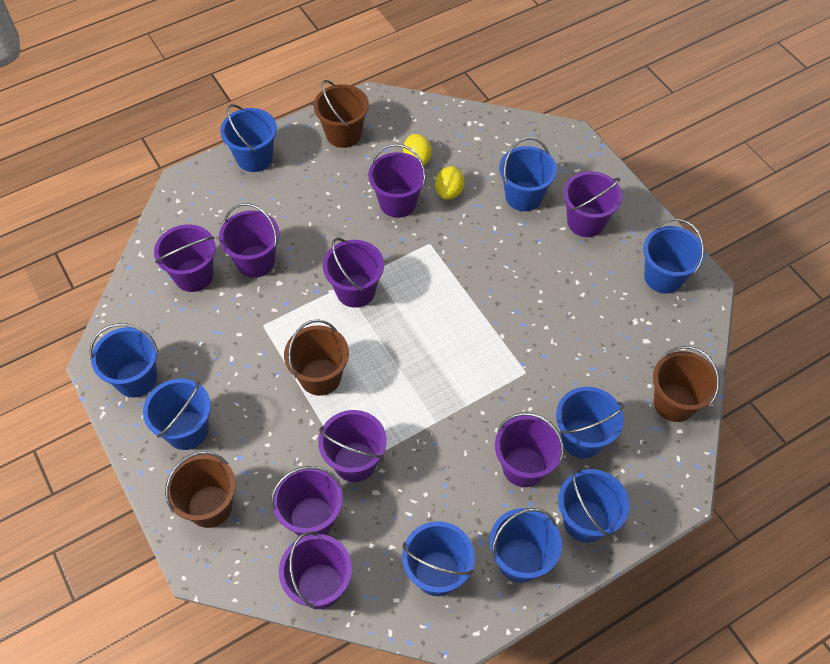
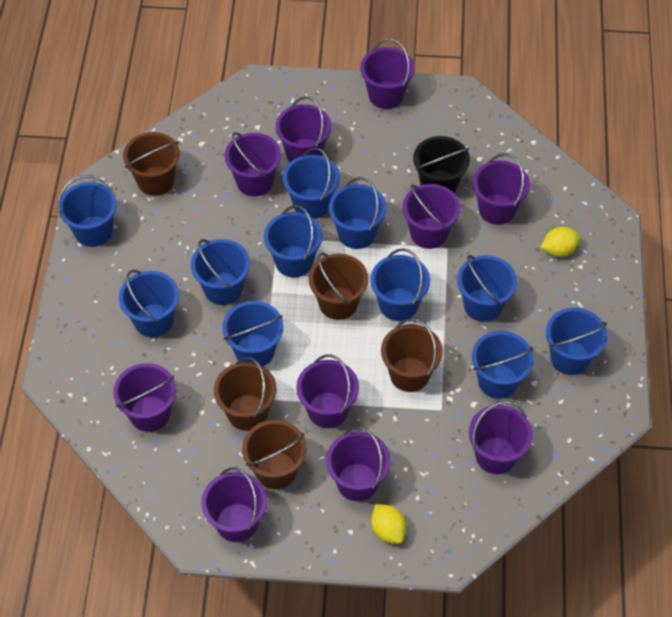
black bucket: 0 -> 1
blue bucket: 9 -> 11
brown bucket: 4 -> 5
purple bucket: 9 -> 10

